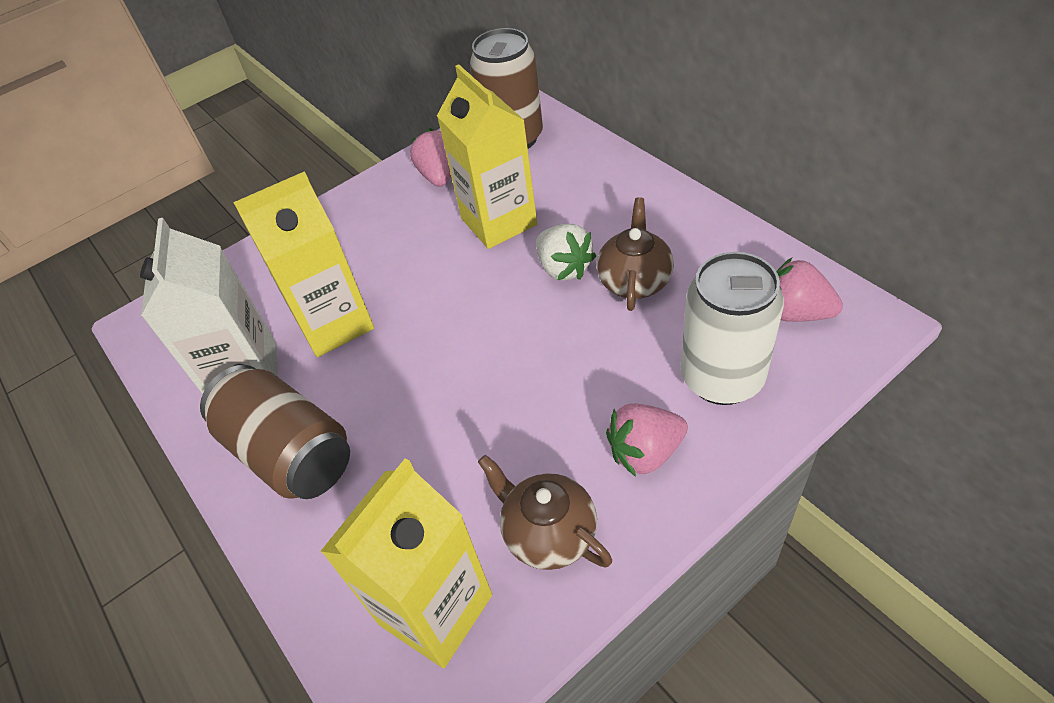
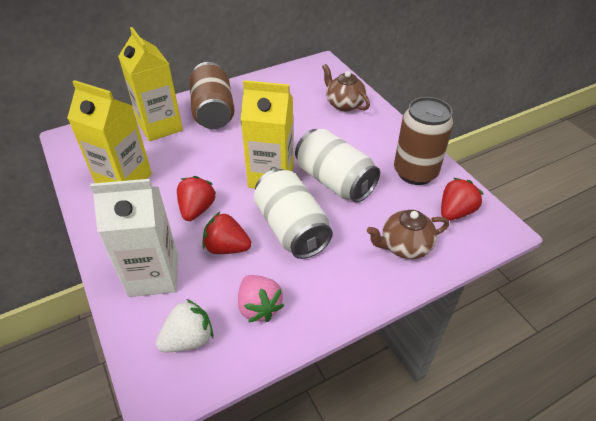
pink strawberry: 3 -> 1
red strawberry: 0 -> 3
white can: 1 -> 2

